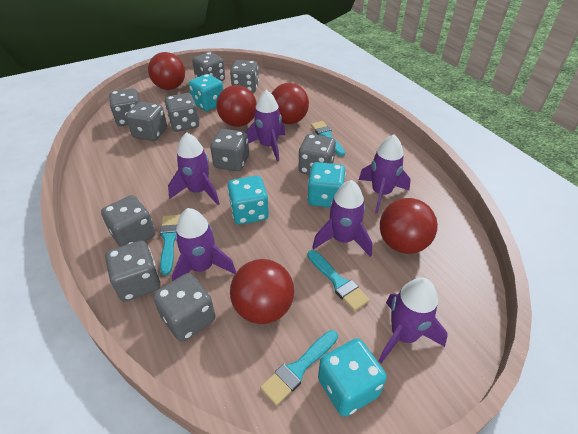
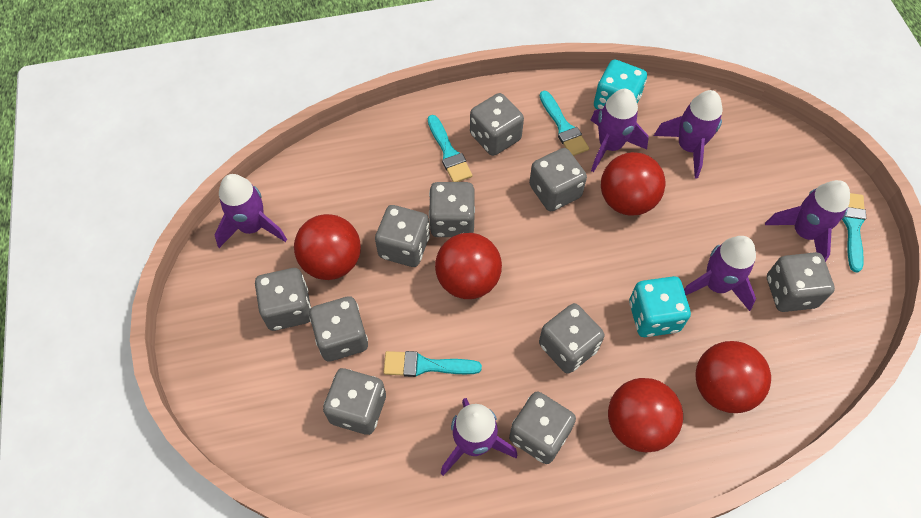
turquoise dice: 4 -> 2

